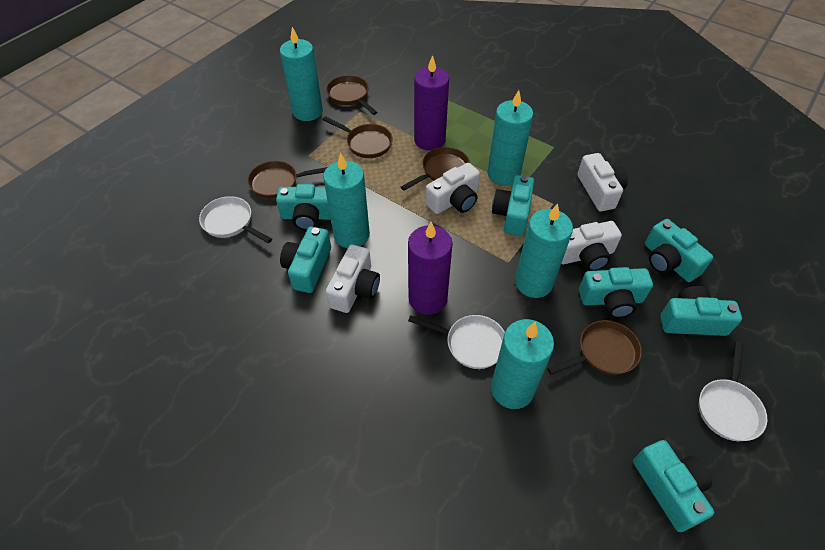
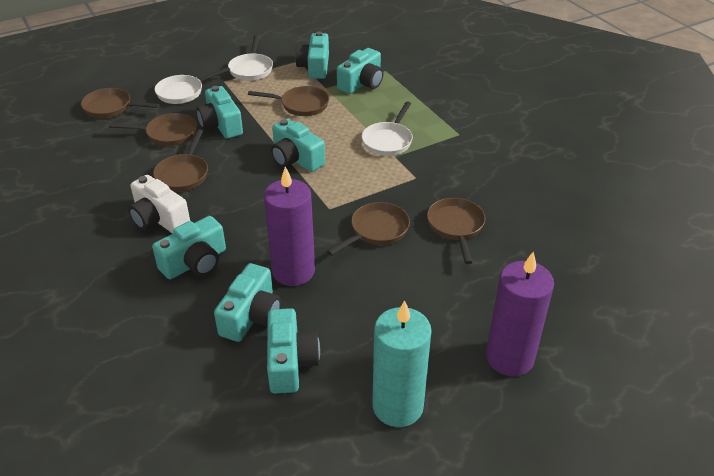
brown pan: 5 -> 6
turquoise candle: 5 -> 1
white camera: 4 -> 1

